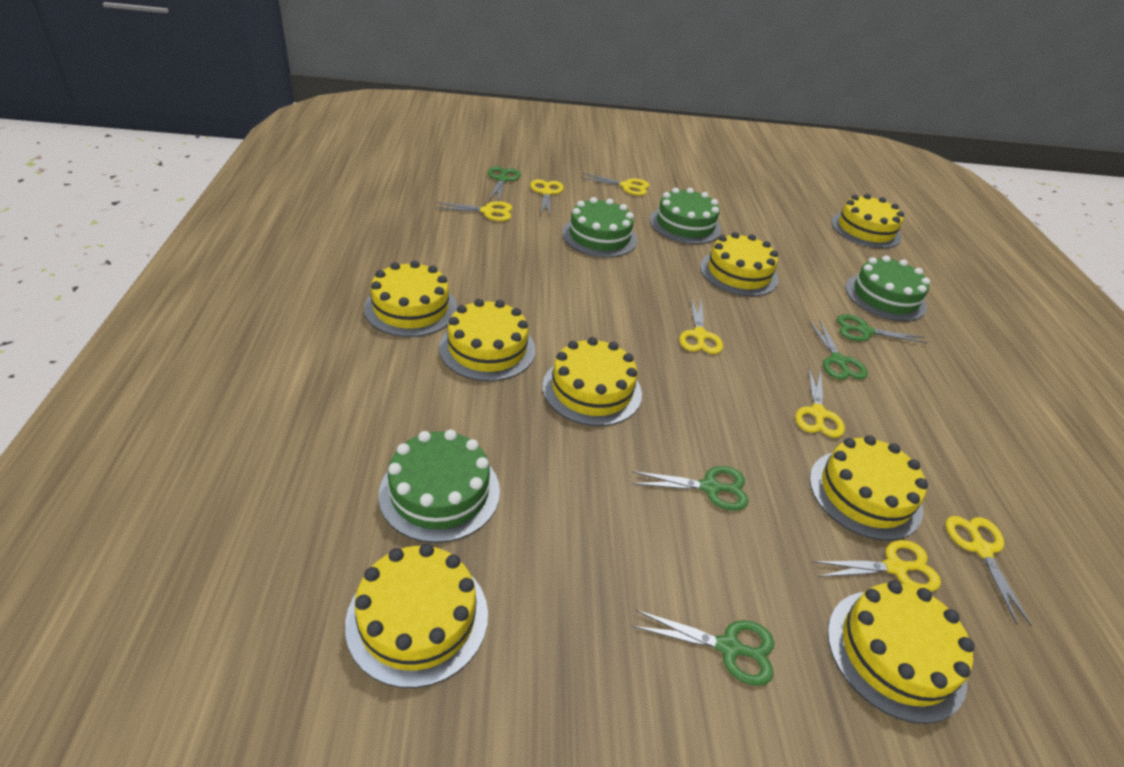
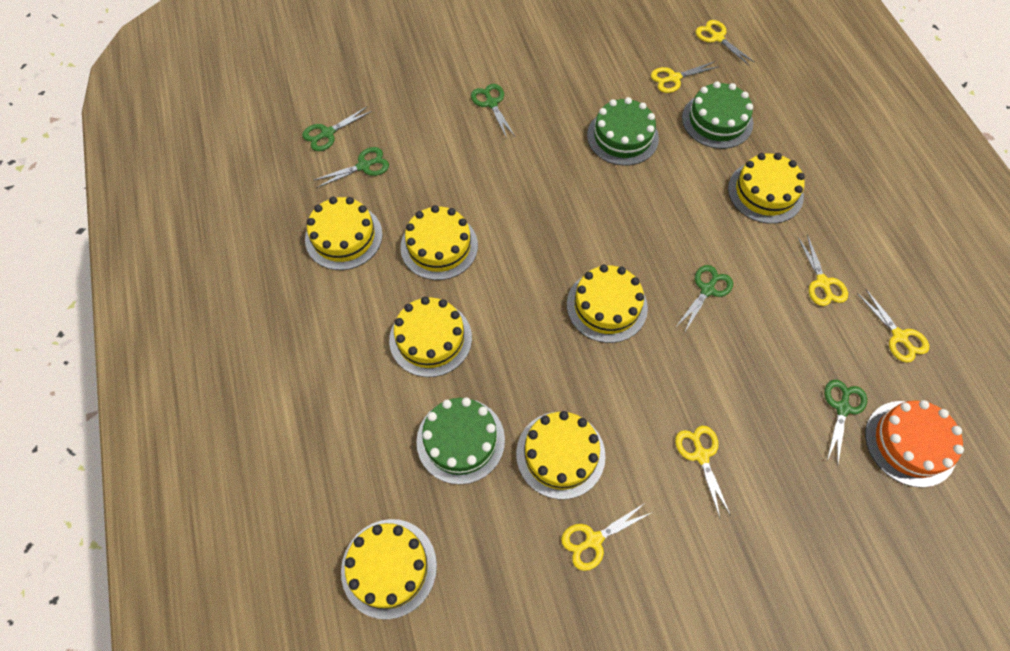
green cake: 4 -> 3
orange cake: 0 -> 1
yellow cake: 8 -> 7
yellow scissors: 7 -> 6

